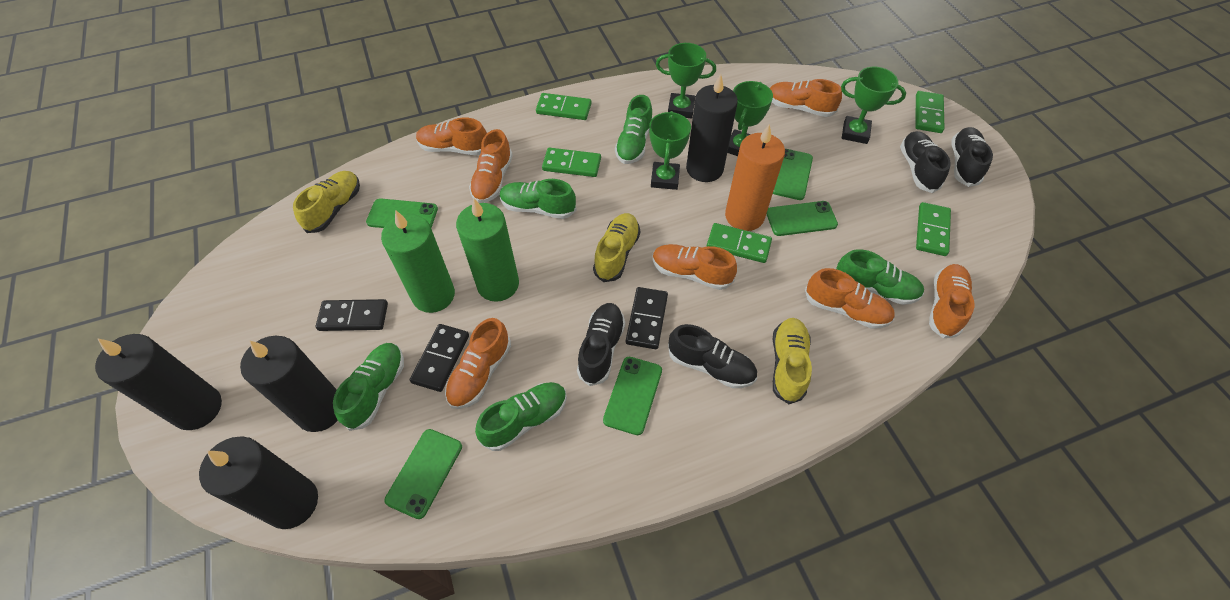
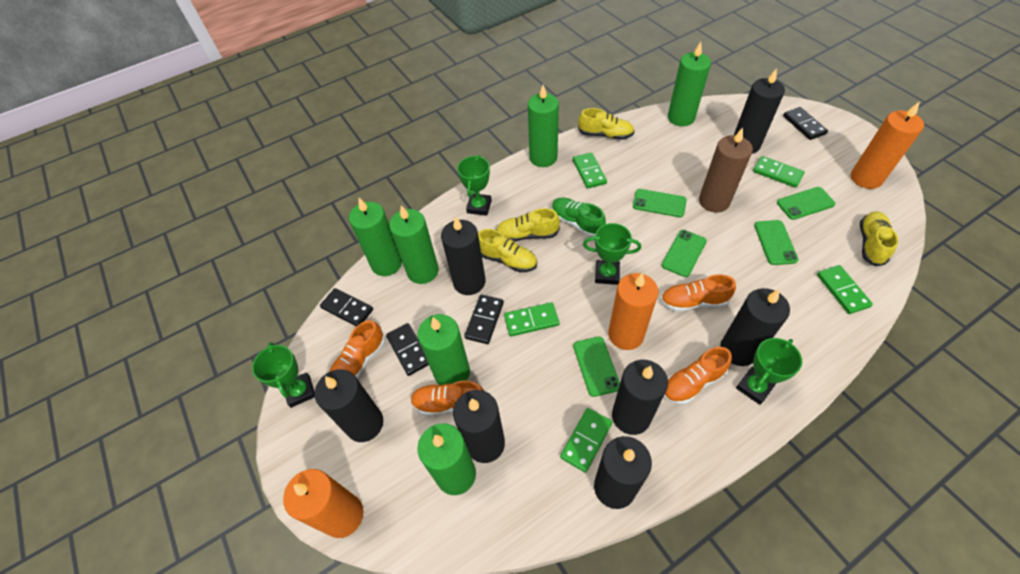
black candle: 4 -> 7
black domino: 3 -> 4
black shoe: 4 -> 0
brown candle: 0 -> 1
green candle: 2 -> 6
green shoe: 5 -> 1
orange candle: 1 -> 3
orange shoe: 7 -> 4
yellow shoe: 3 -> 4

